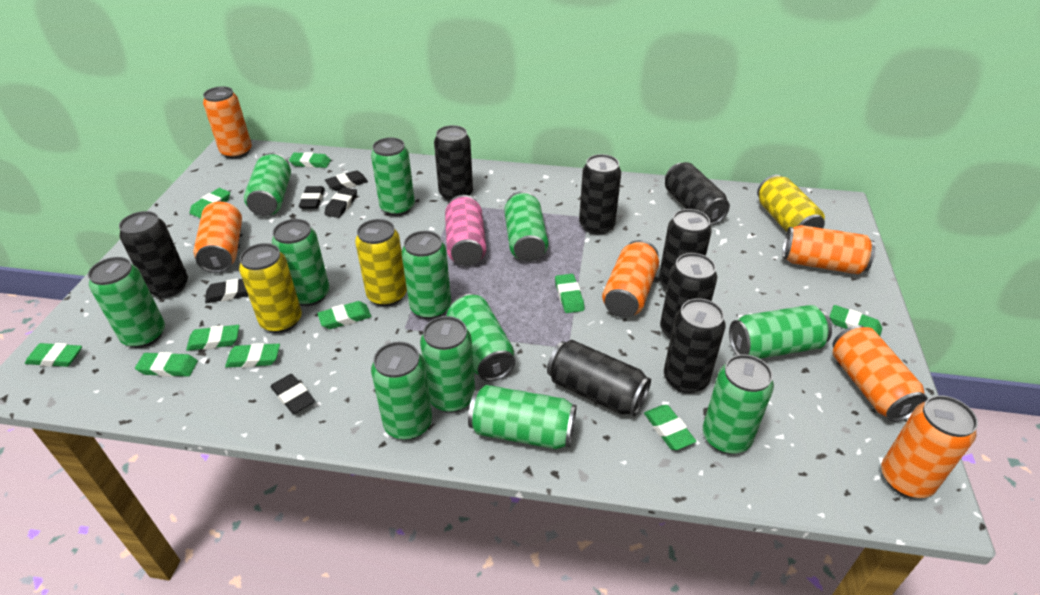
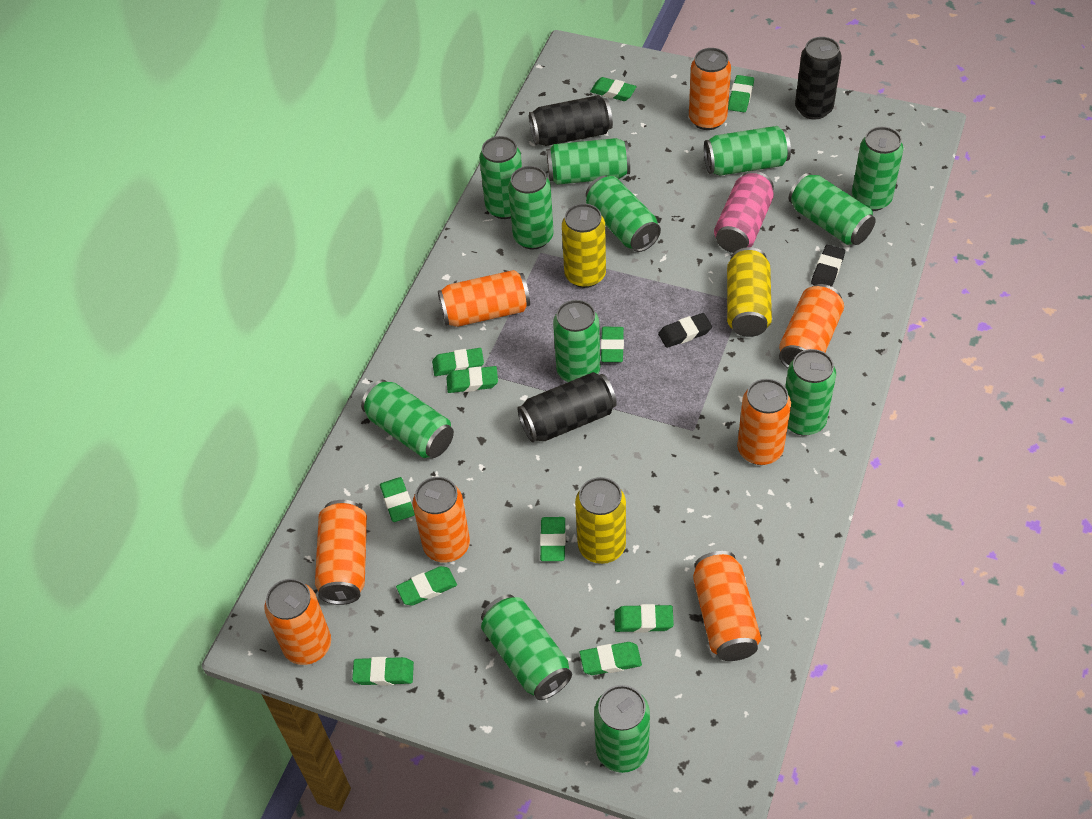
black can: 8 -> 3
black eraser: 5 -> 2
green eraser: 10 -> 11
orange can: 6 -> 8

